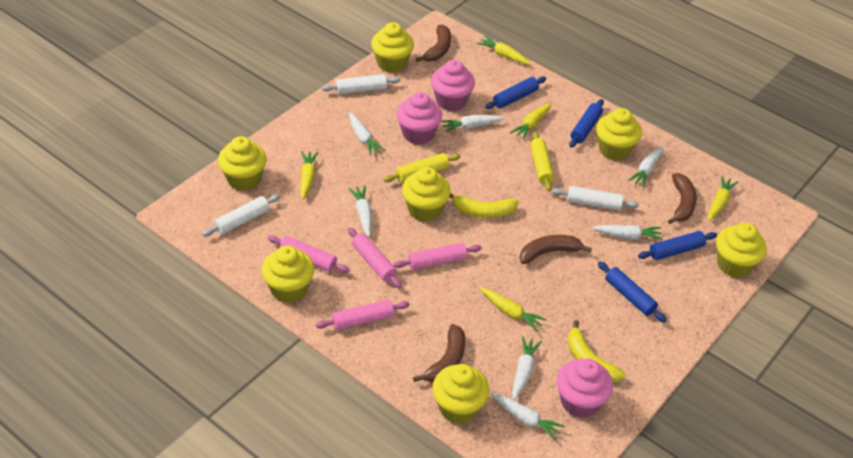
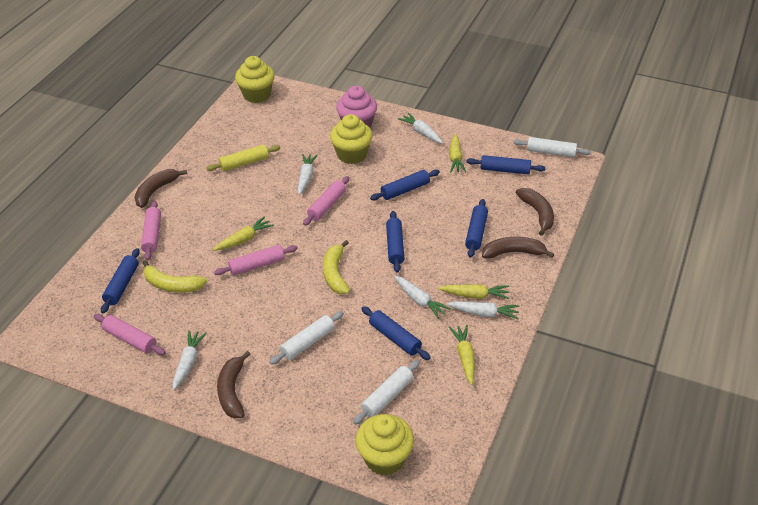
blue rolling pin: 4 -> 6
pink cupcake: 3 -> 1
white carrot: 7 -> 5
yellow carrot: 5 -> 4
yellow cupcake: 7 -> 3
yellow rolling pin: 2 -> 1

